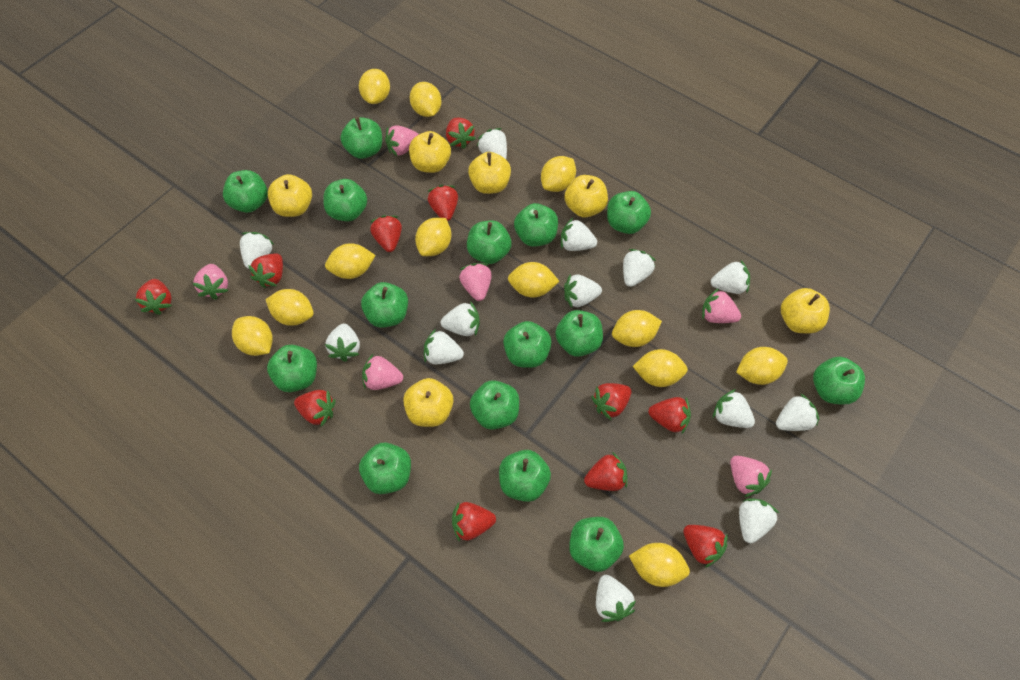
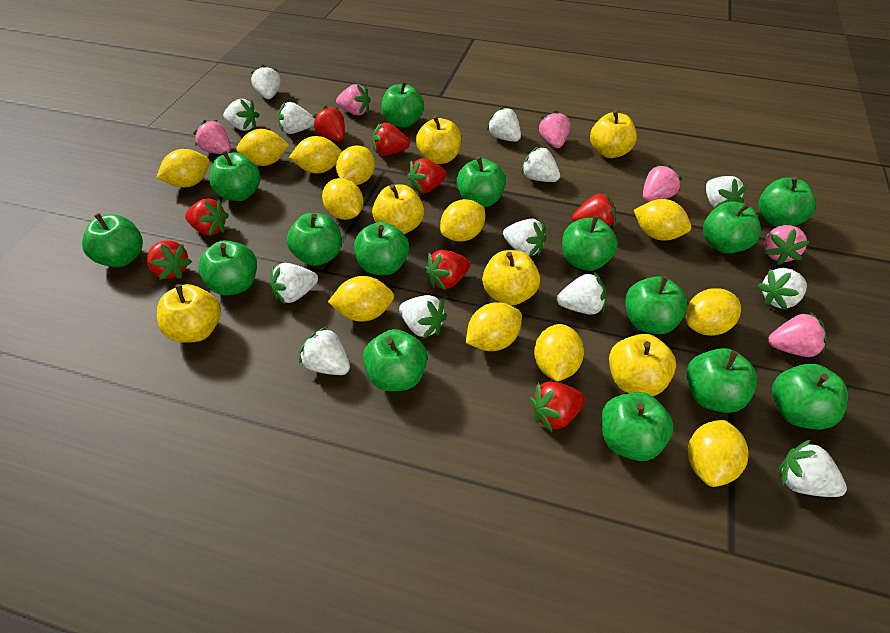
red strawberry: 11 -> 8

